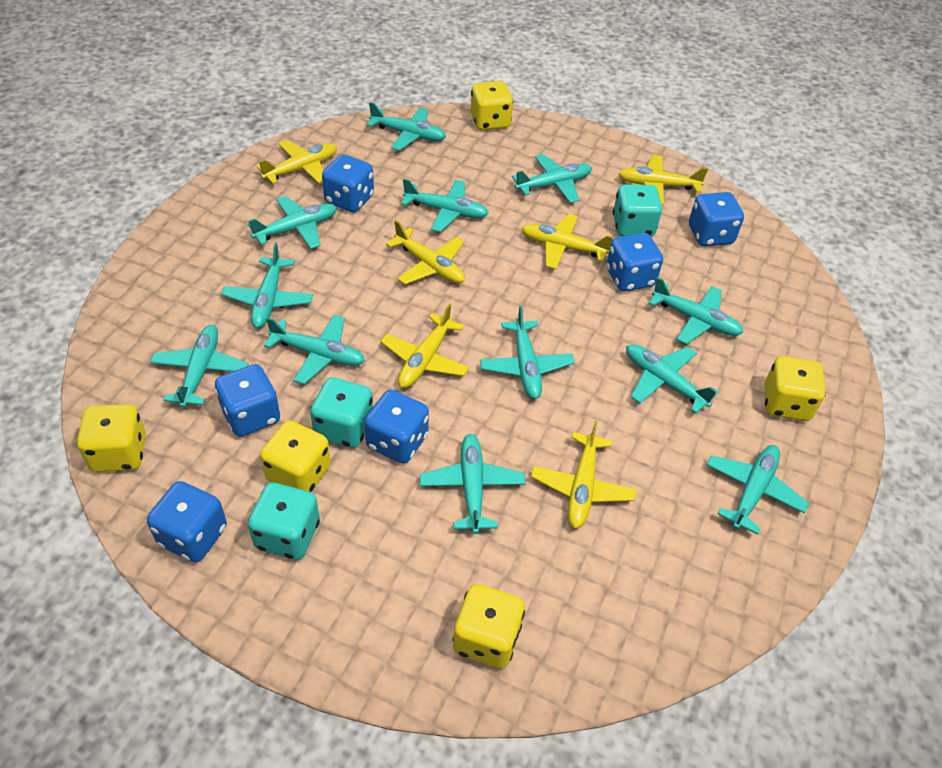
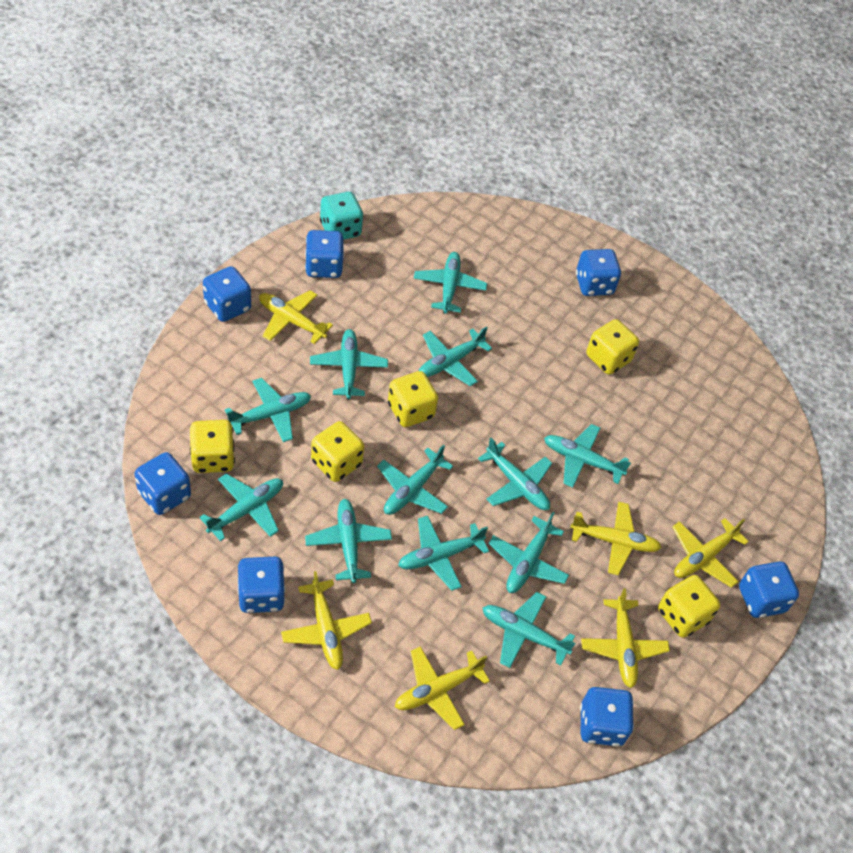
blue dice: 6 -> 7
turquoise dice: 3 -> 1

